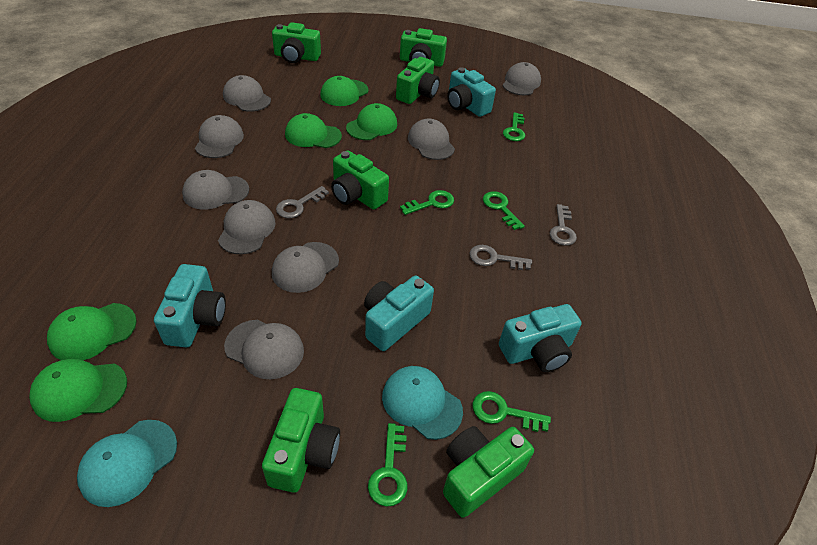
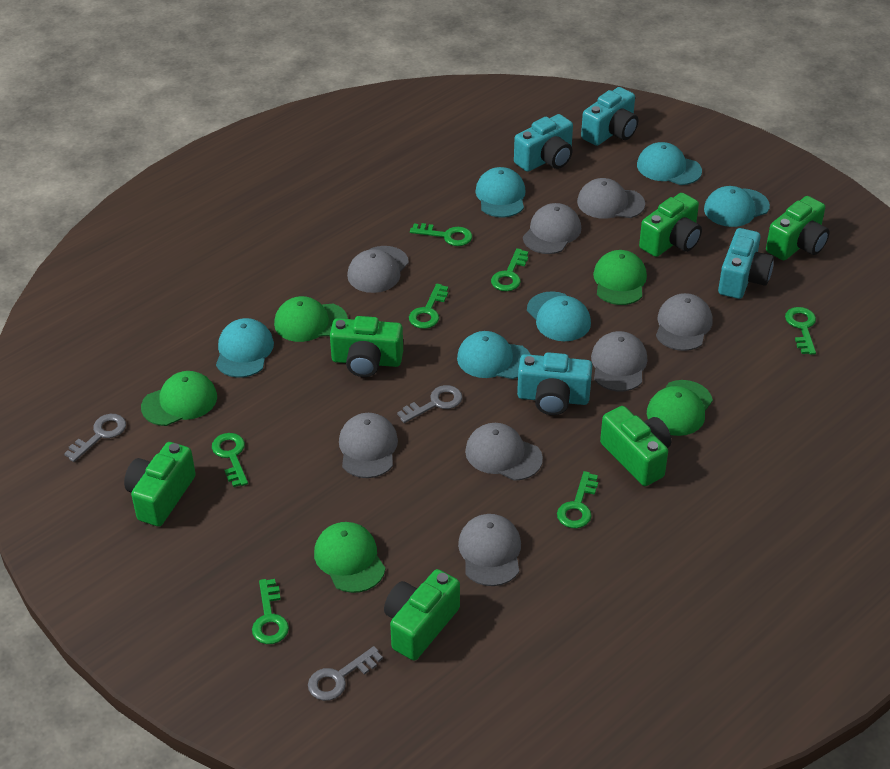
green key: 5 -> 7
turquoise cap: 2 -> 6

